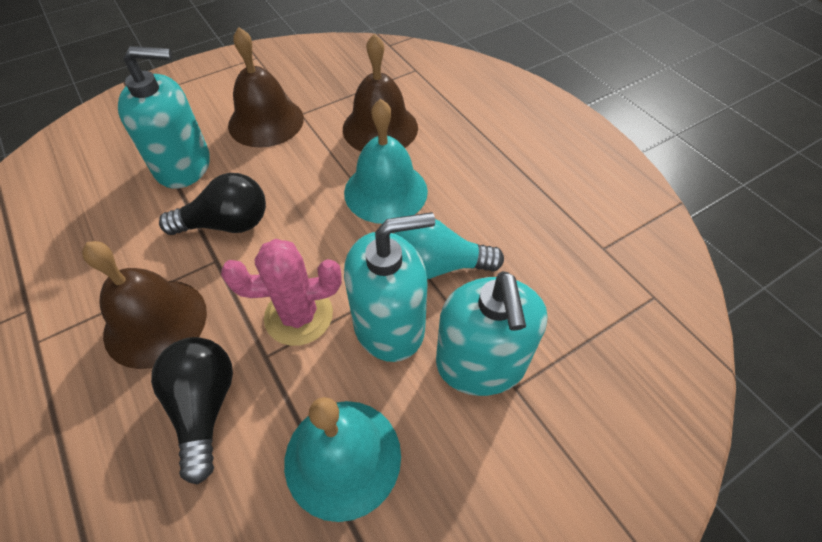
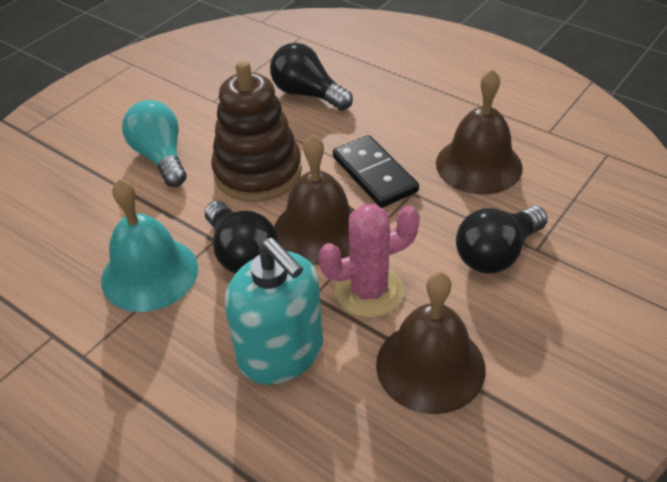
black domino: 0 -> 1
black light bulb: 2 -> 3
brown stacking toy: 0 -> 1
turquoise bell: 2 -> 1
turquoise soap dispenser: 3 -> 1

